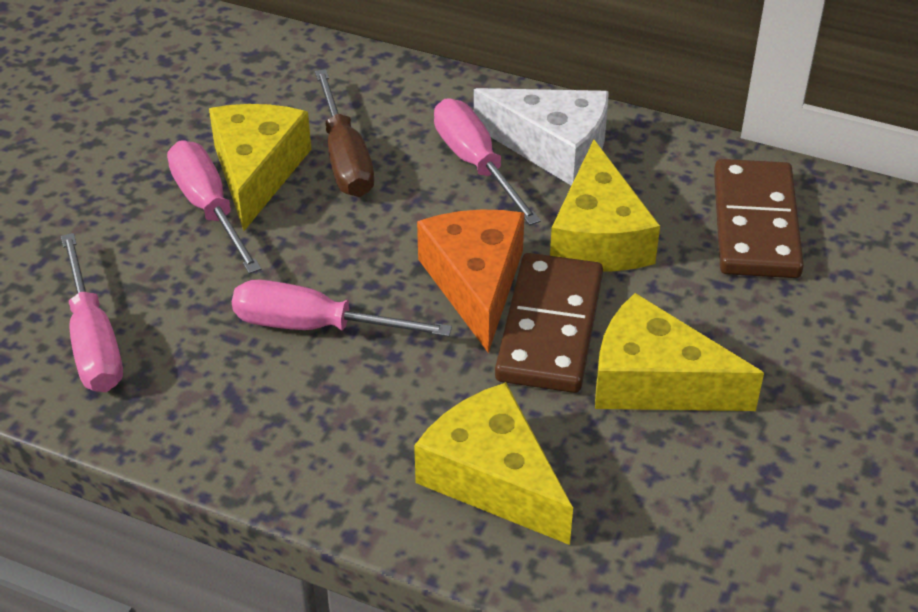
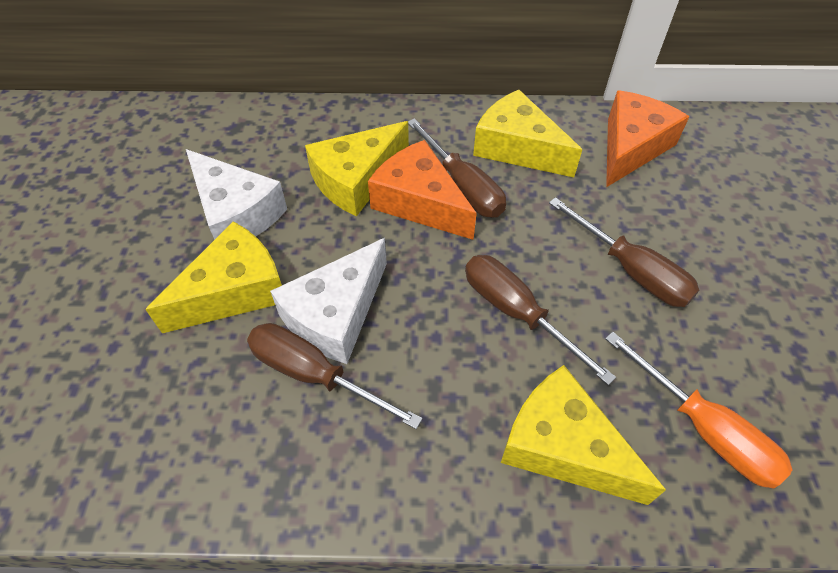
brown domino: 2 -> 0
brown screwdriver: 1 -> 4
orange cheese: 1 -> 2
orange screwdriver: 0 -> 1
pink screwdriver: 4 -> 0
white cheese: 1 -> 2

